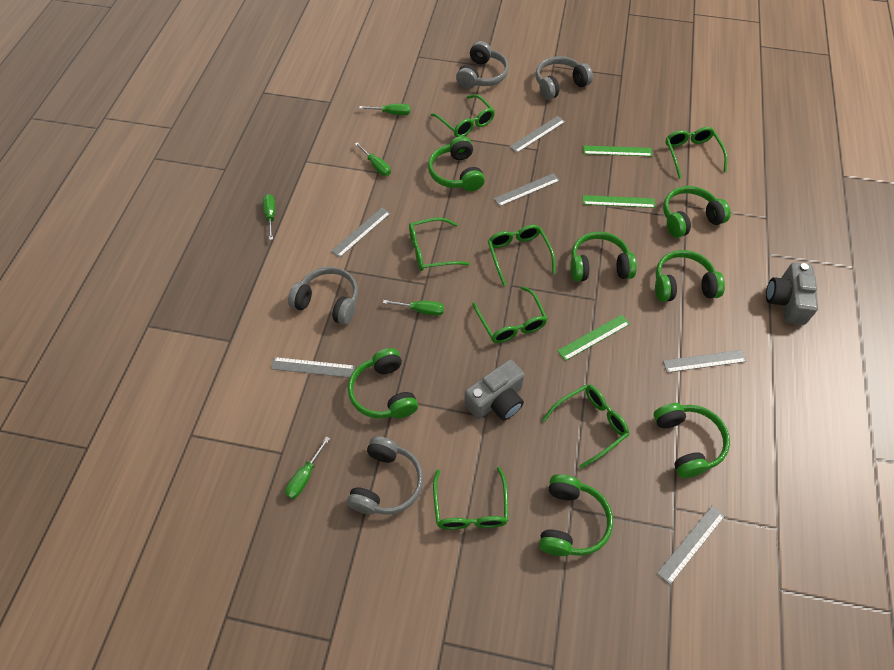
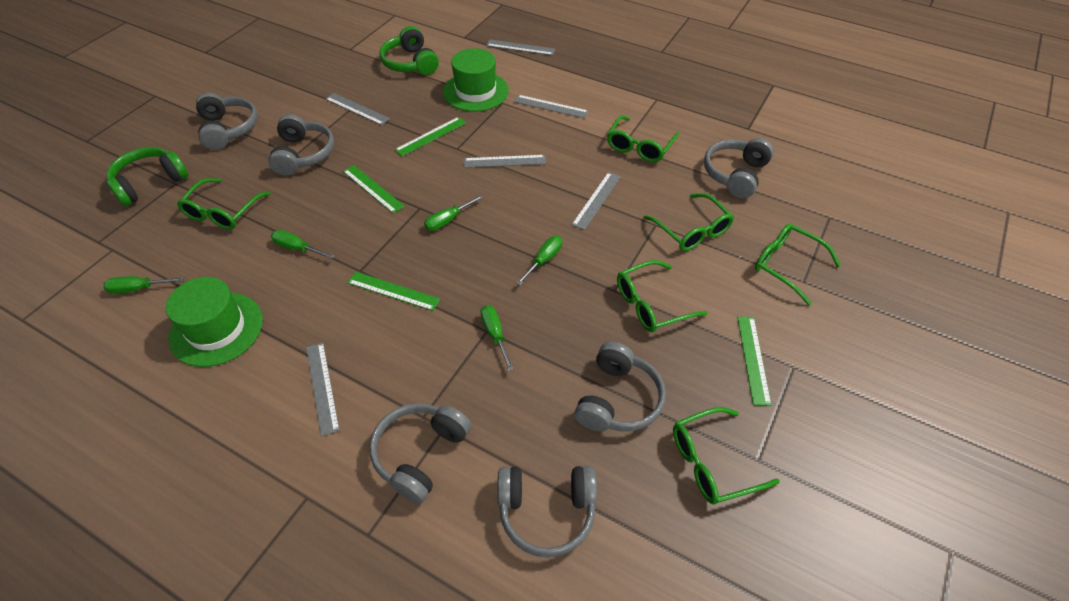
green glasses: 7 -> 6
green hat: 0 -> 2
green headphones: 7 -> 2
green ruler: 3 -> 4
grey camera: 2 -> 0
grey headphones: 4 -> 6

